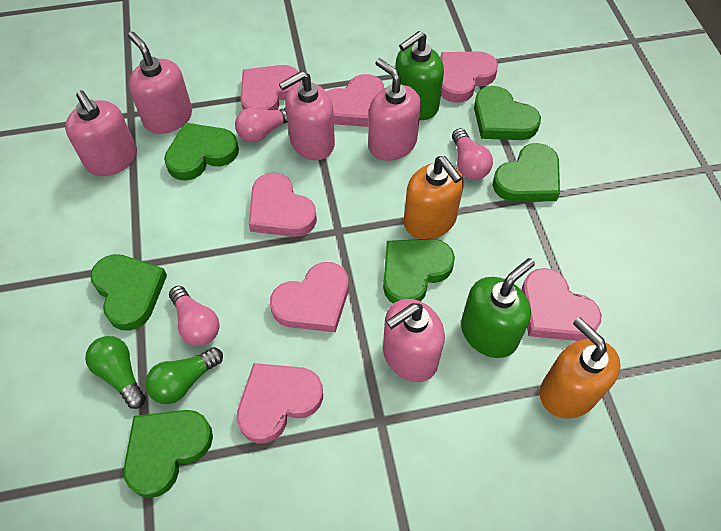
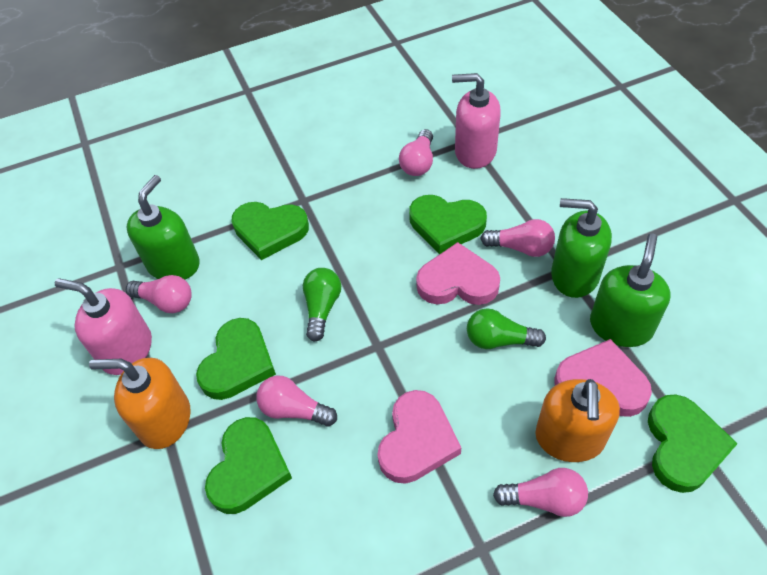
green heart: 6 -> 5
green soap dispenser: 2 -> 3
pink heart: 7 -> 3
pink light bulb: 3 -> 5
pink soap dispenser: 5 -> 2

